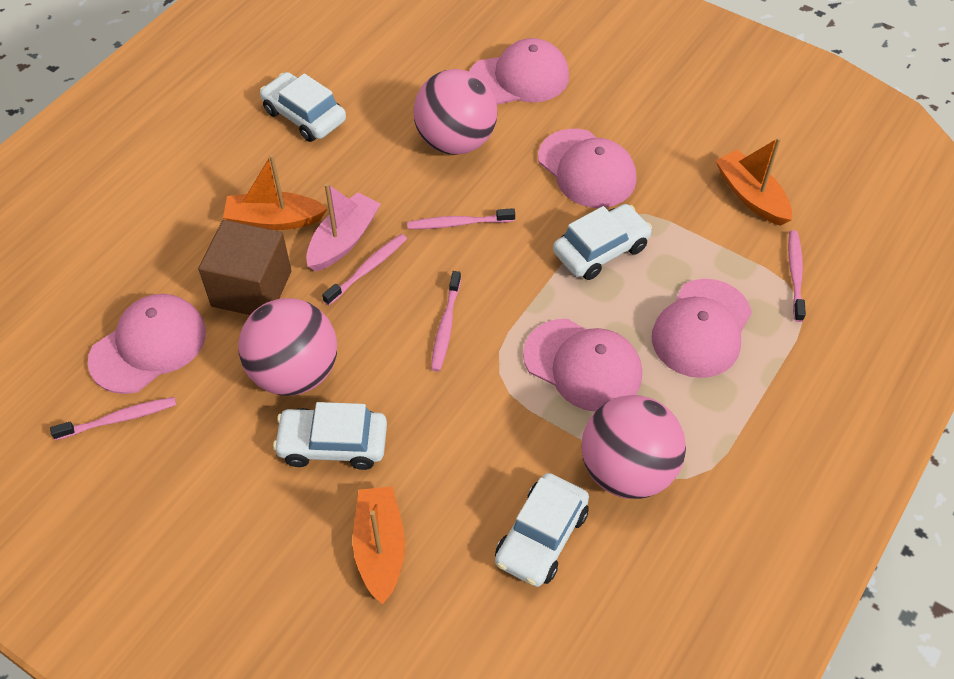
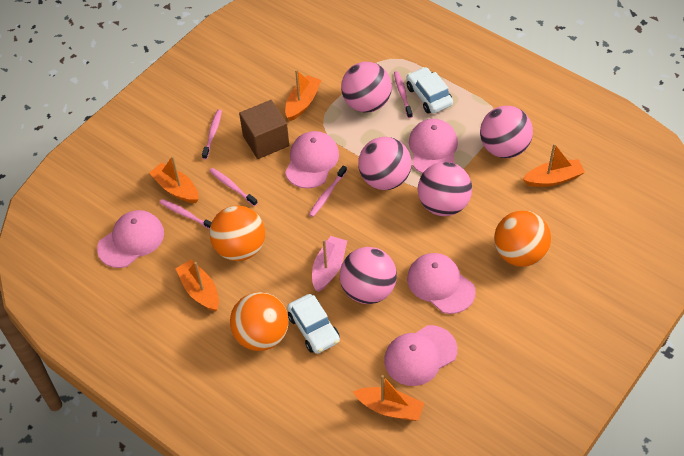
orange ball: 0 -> 3
orange boat: 3 -> 5
pink ball: 3 -> 5
white car: 4 -> 2

